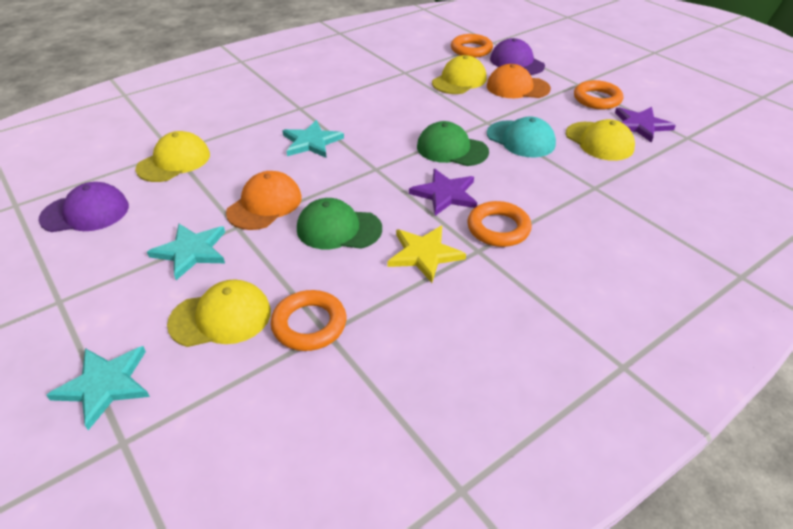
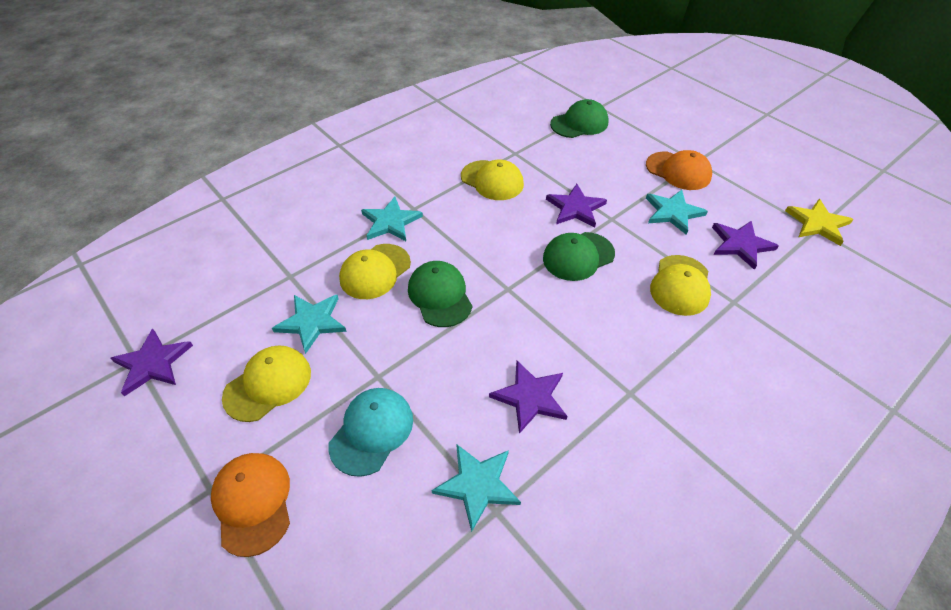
green cap: 2 -> 3
orange ring: 4 -> 0
purple cap: 2 -> 0
purple star: 2 -> 4
turquoise star: 3 -> 4

